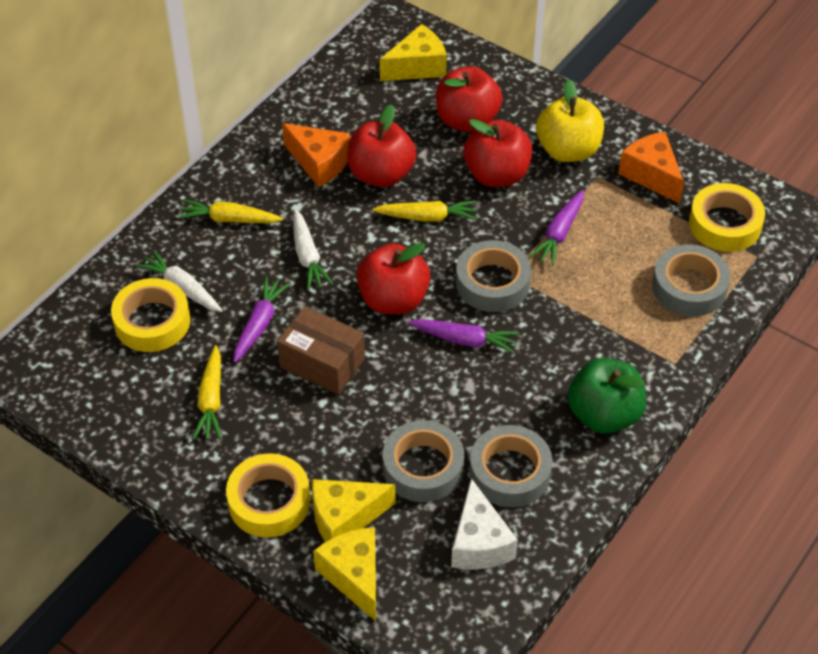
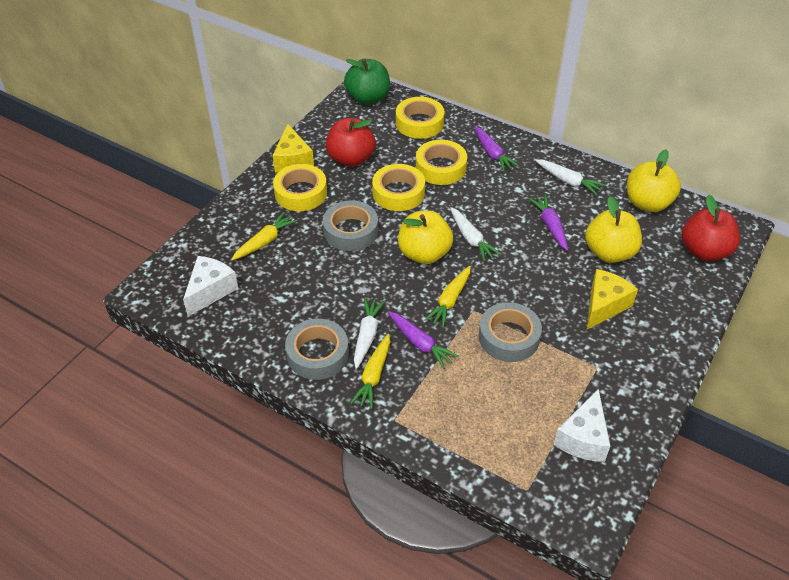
brown box: 1 -> 0
grey tape: 4 -> 3
orange cheese: 2 -> 0
red apple: 4 -> 2
white carrot: 2 -> 3
white cheese: 1 -> 2
yellow apple: 1 -> 3
yellow cheese: 3 -> 2
yellow tape: 3 -> 4

